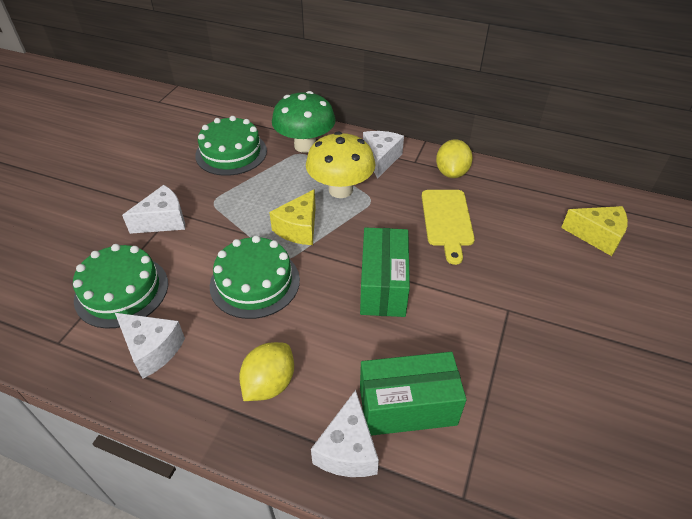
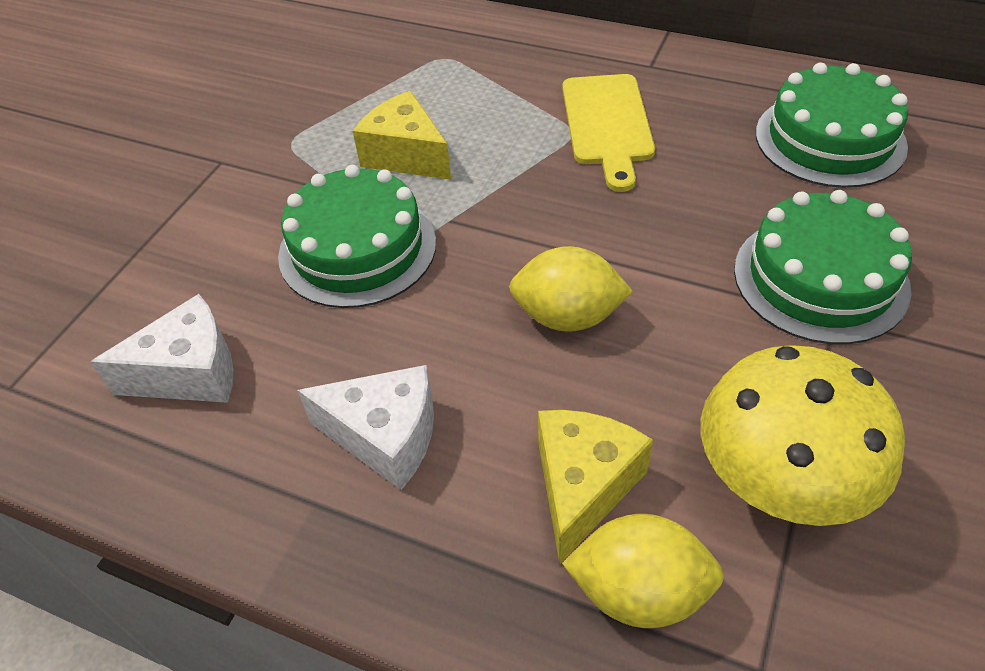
green box: 2 -> 0
green mushroom: 1 -> 0
white cheese: 4 -> 2

